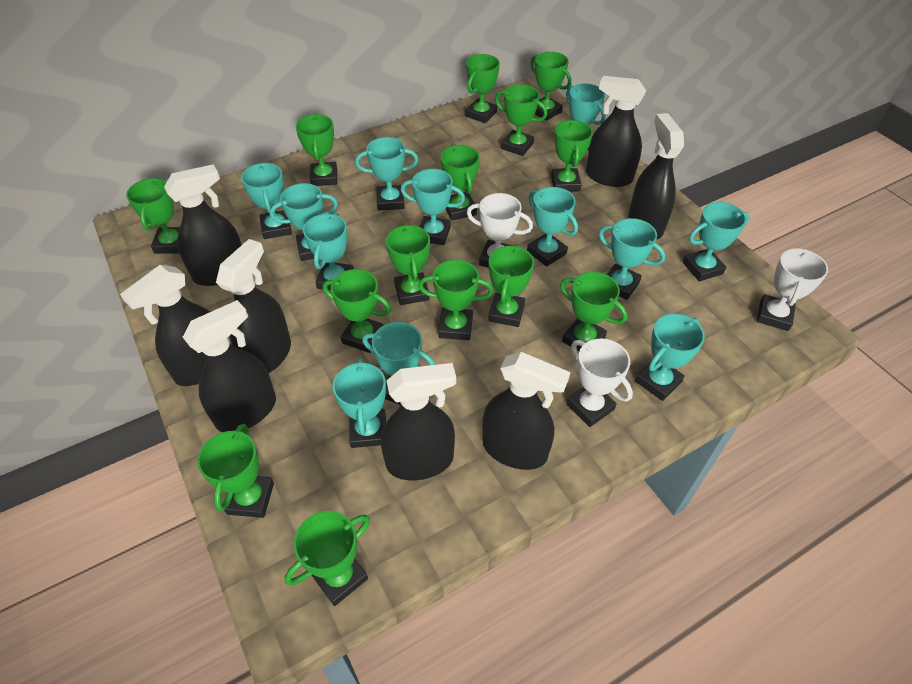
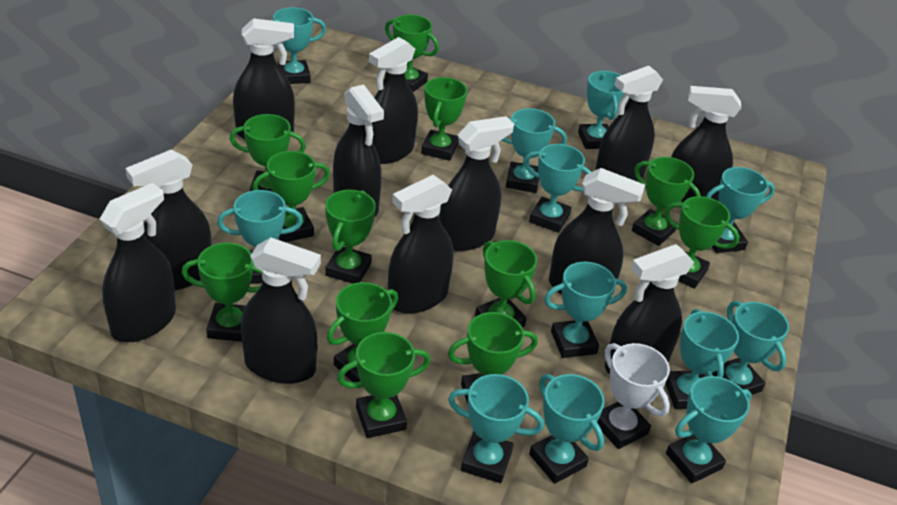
black spray bottle: 8 -> 12
green trophy: 14 -> 12
white trophy: 3 -> 1

